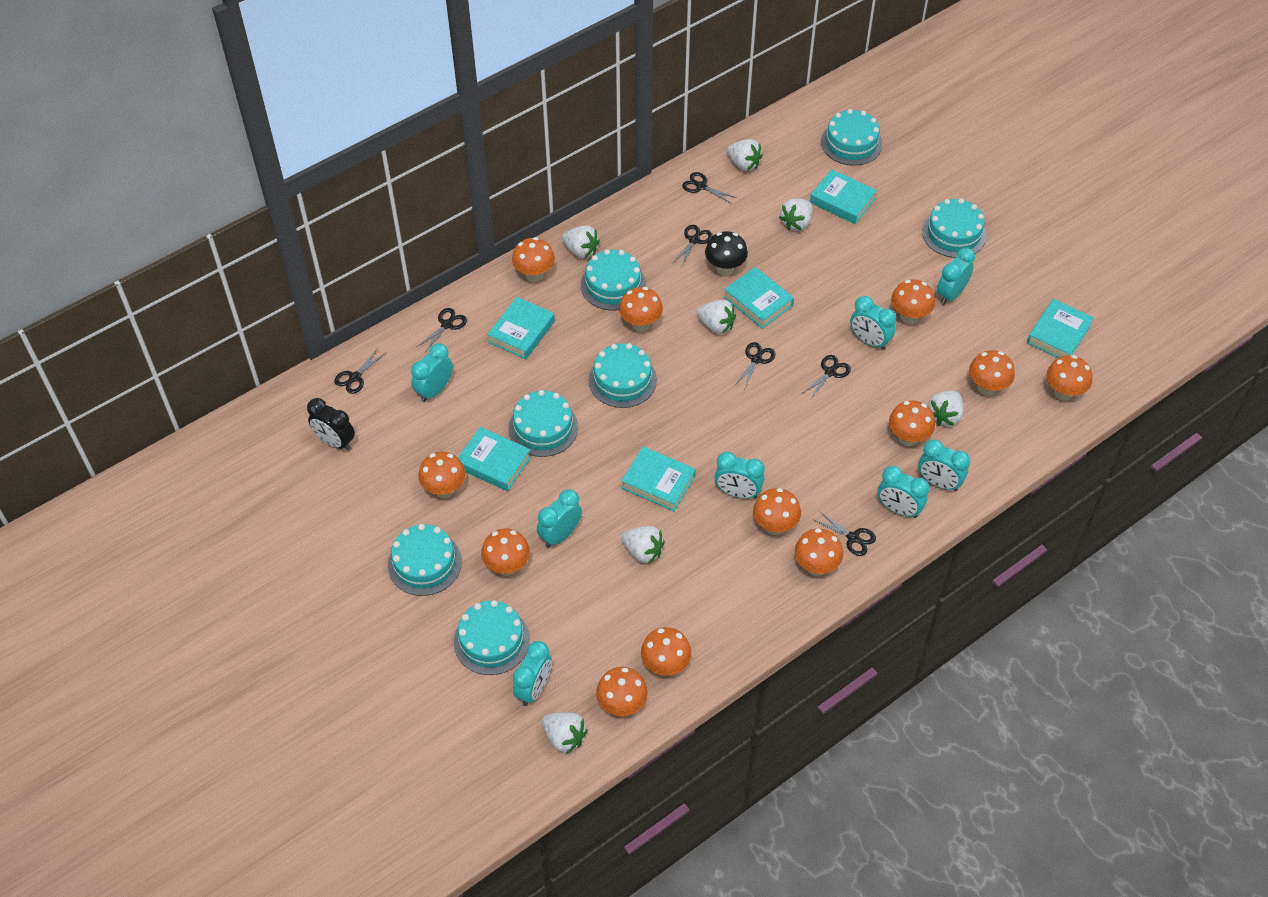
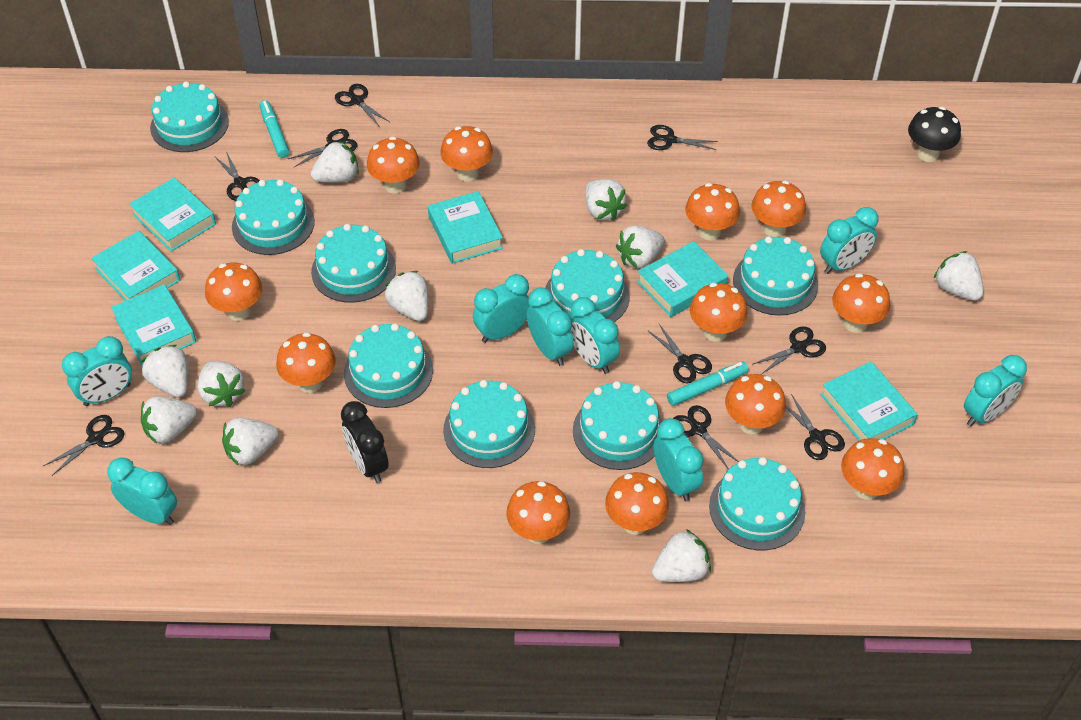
black scissors: 7 -> 9
turquoise cake: 7 -> 9
turquoise marker: 0 -> 2
white strawberry: 7 -> 10

